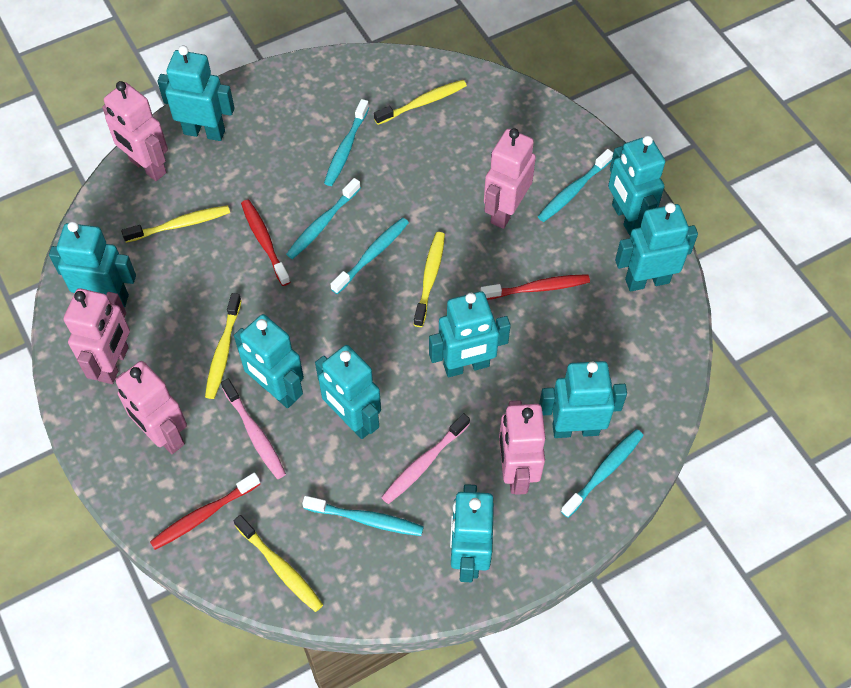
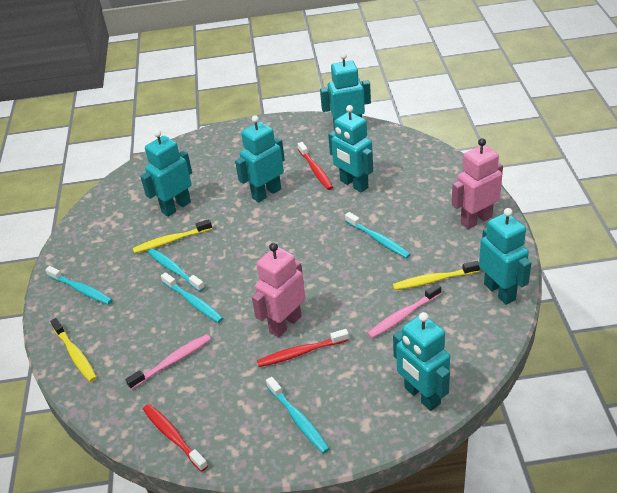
pink robot: 5 -> 2
turquoise robot: 9 -> 6
turquoise toothbrush: 6 -> 5
yellow toothbrush: 5 -> 3

